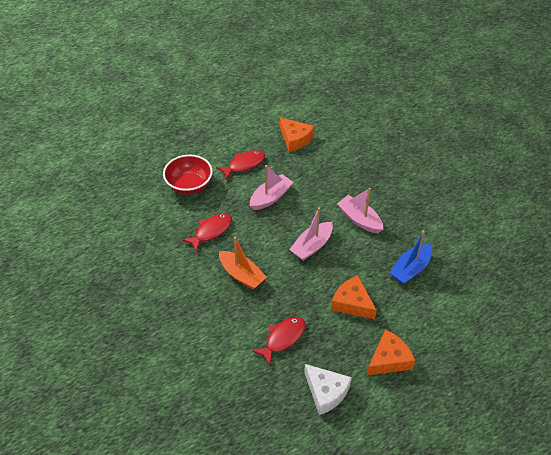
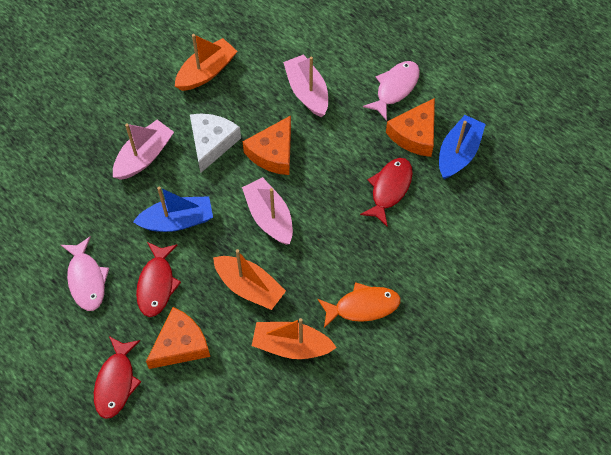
blue boat: 1 -> 2
orange boat: 1 -> 3
orange fish: 0 -> 1
pink fish: 0 -> 2
red bowl: 1 -> 0

